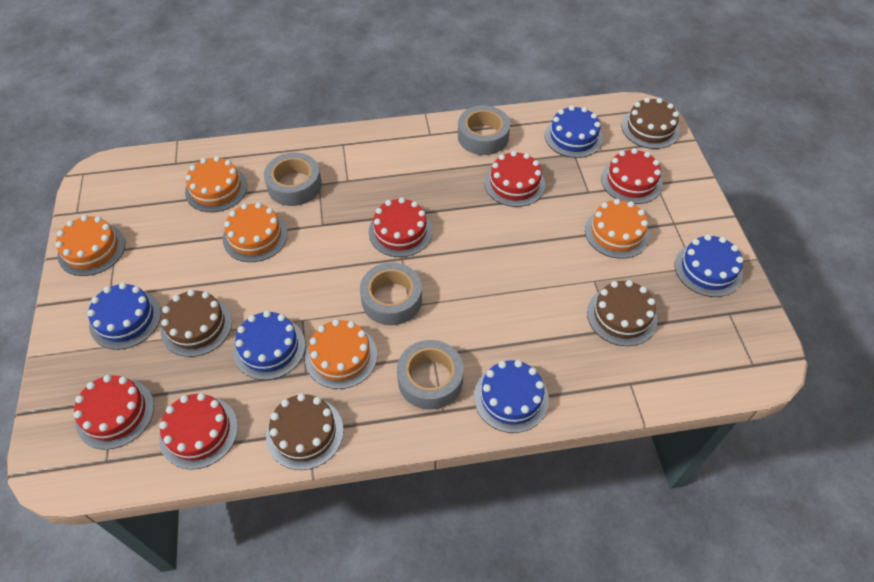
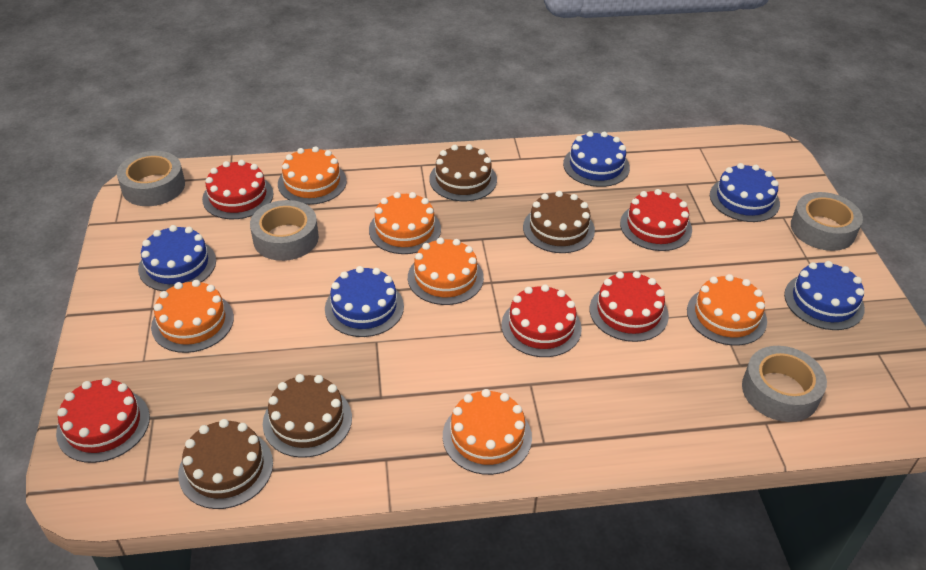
orange cake: 5 -> 6

